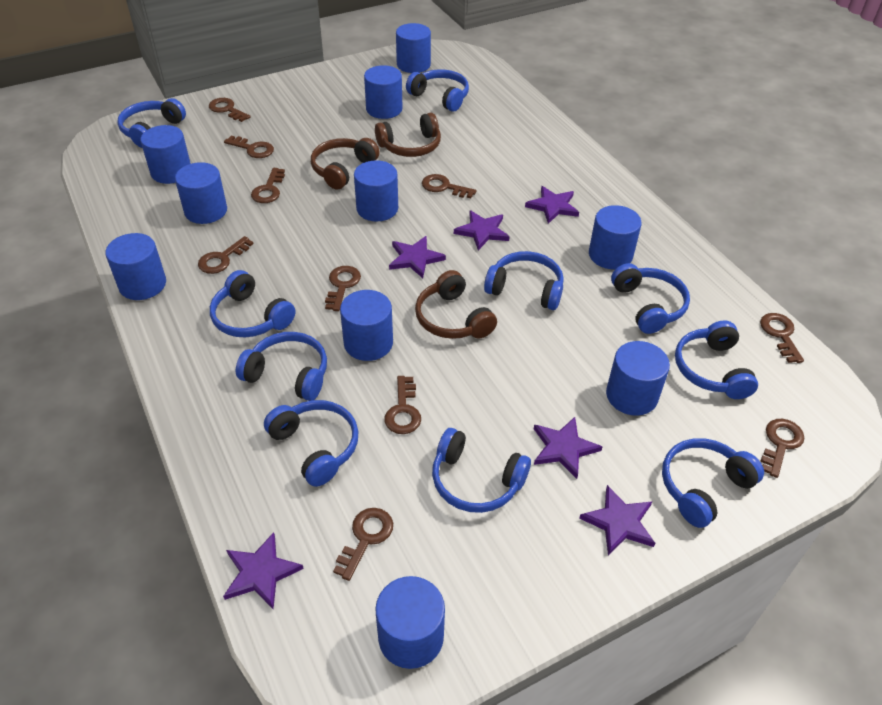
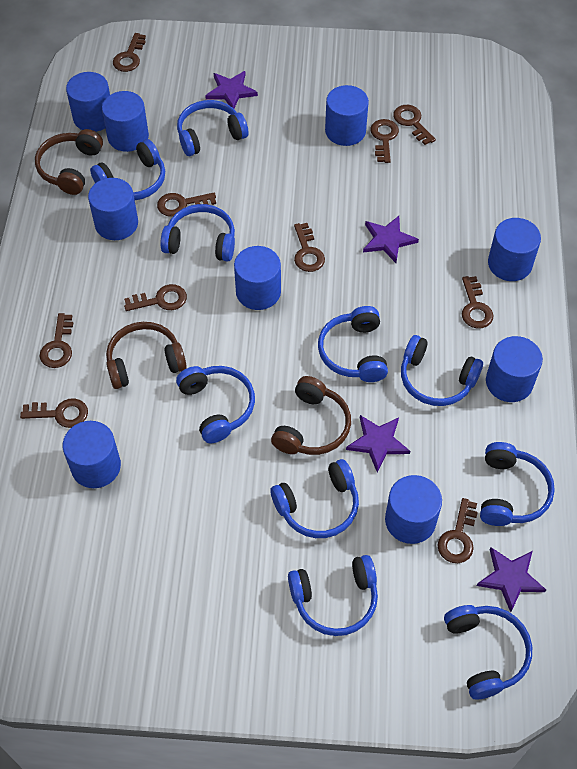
blue cylinder: 10 -> 9
purple star: 6 -> 4

